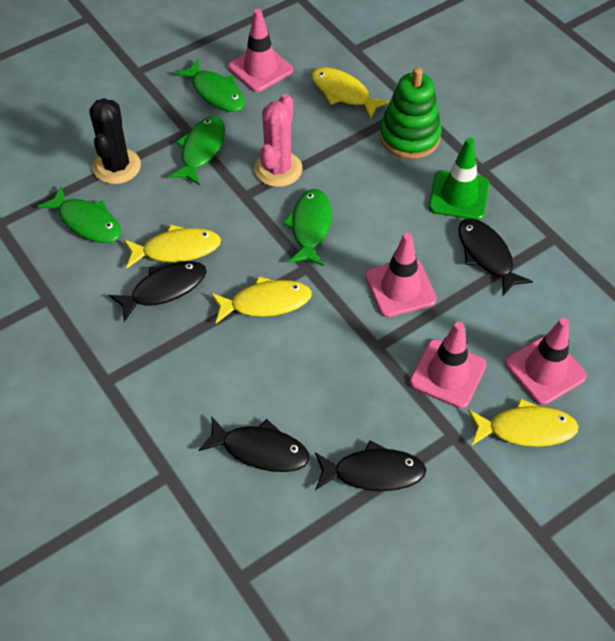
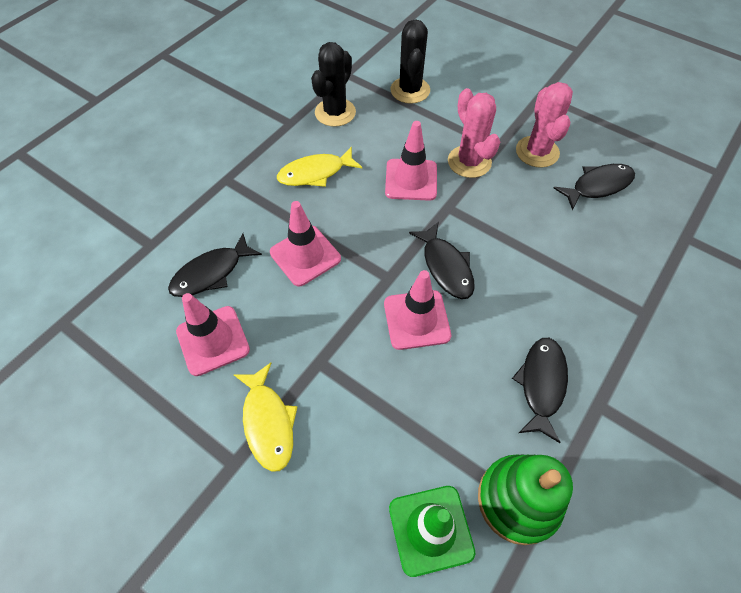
black cactus: 1 -> 2
green fish: 4 -> 0
pink cactus: 1 -> 2
yellow fish: 4 -> 2

